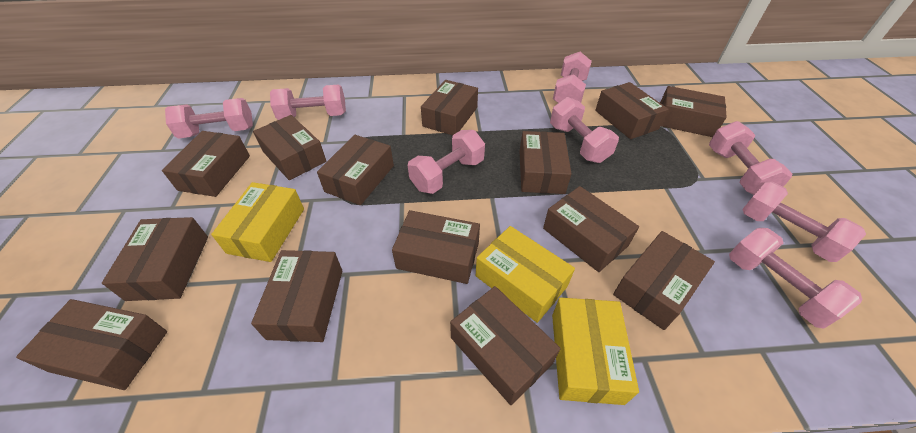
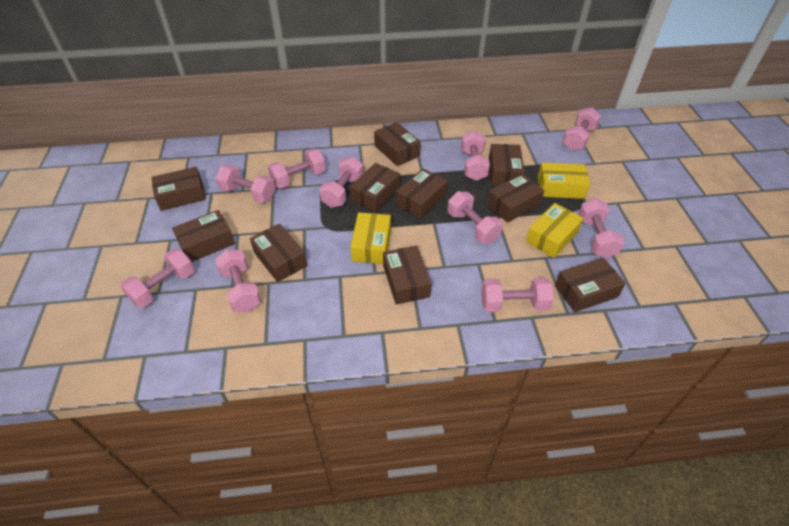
brown box: 14 -> 10
pink dumbbell: 8 -> 10

